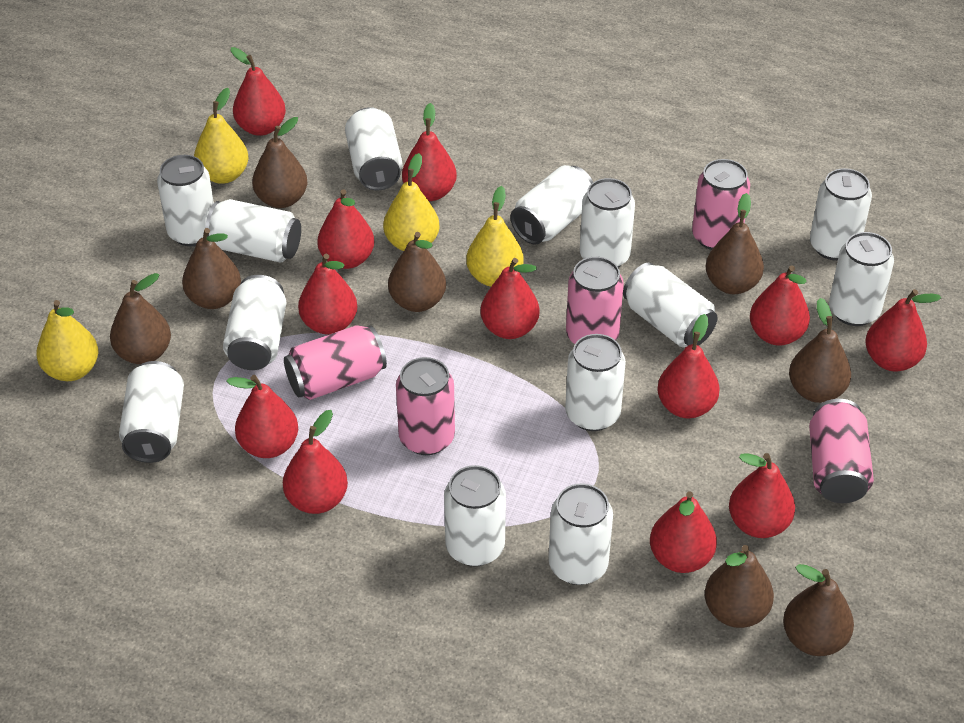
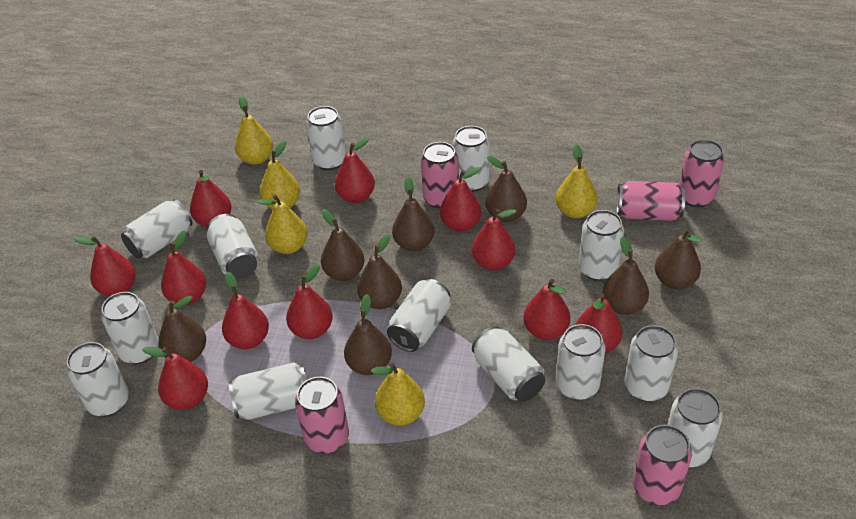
red pear: 12 -> 11
yellow pear: 4 -> 5

